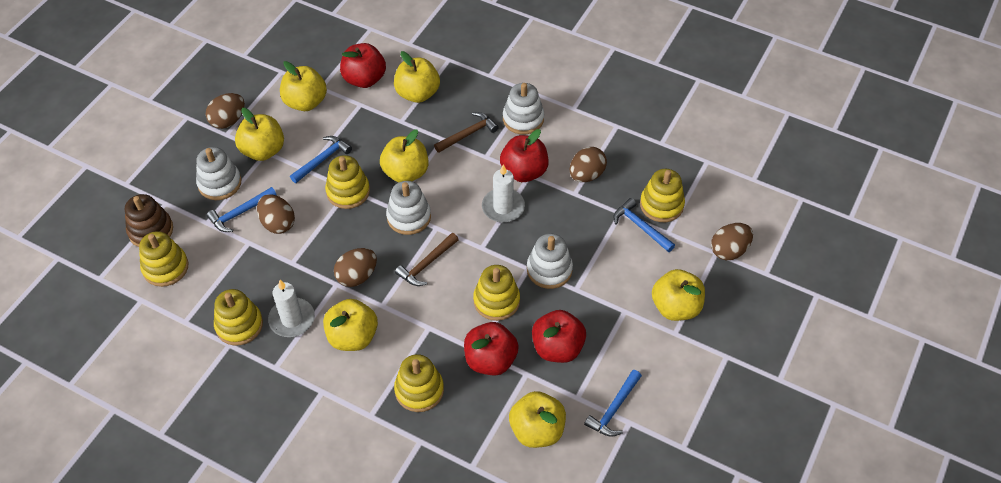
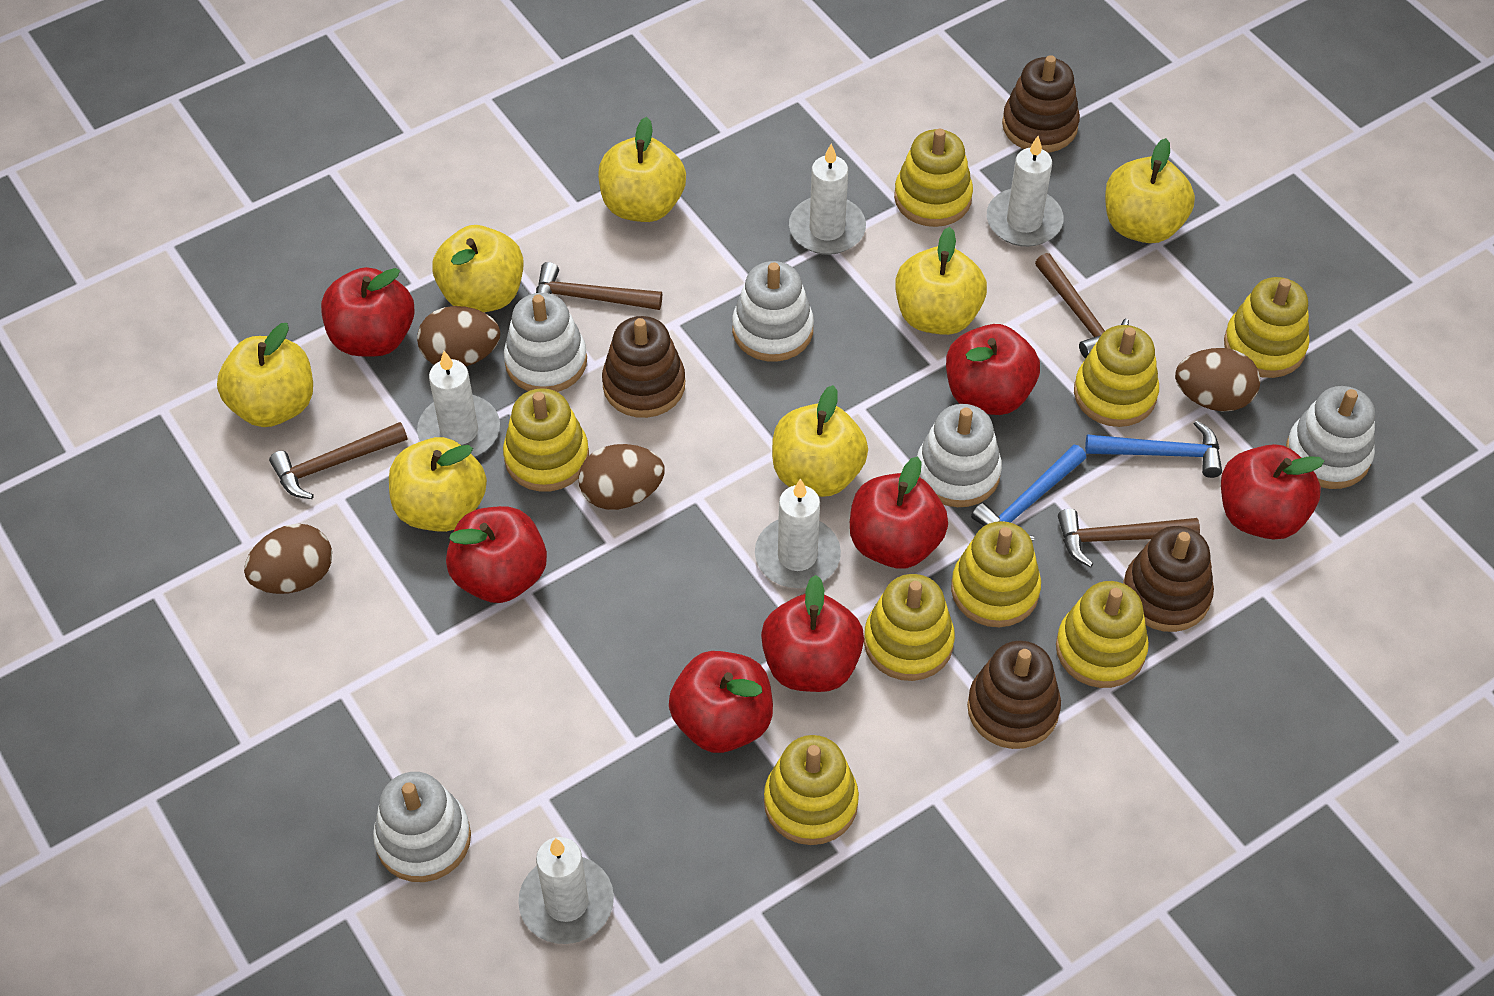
blue hammer: 4 -> 2
brown egg: 5 -> 4
brown hammer: 2 -> 4
brown stacking toy: 1 -> 4
red apple: 4 -> 7
white candle: 2 -> 5
white stacking toy: 4 -> 5
yellow stacking toy: 6 -> 8

